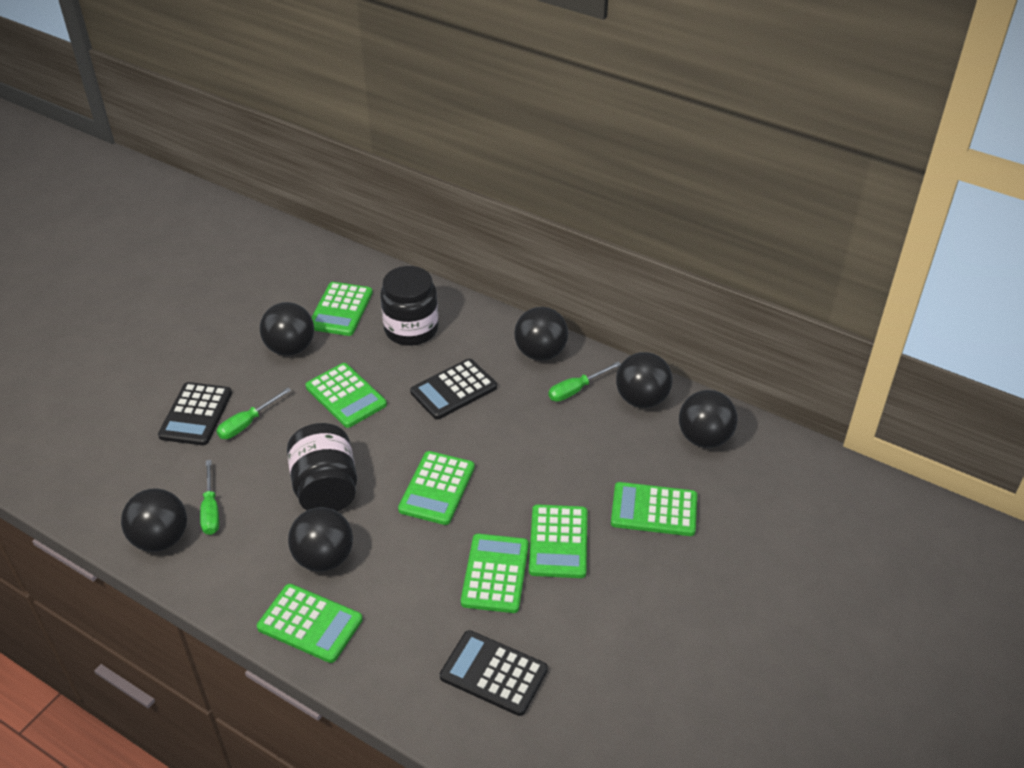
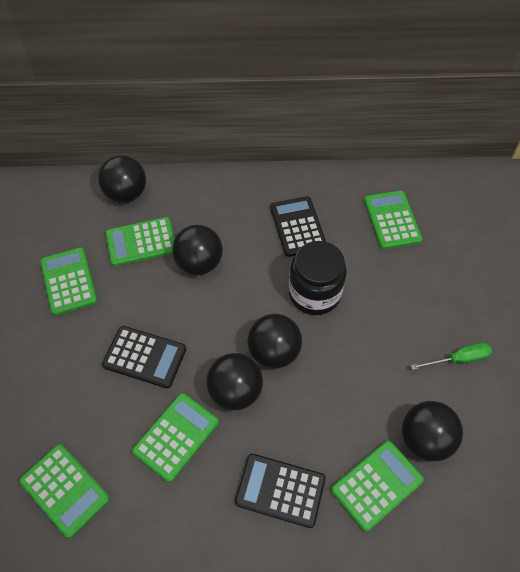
black ball: 6 -> 5
black jar: 2 -> 1
green calculator: 7 -> 6
green screwdriver: 3 -> 1

